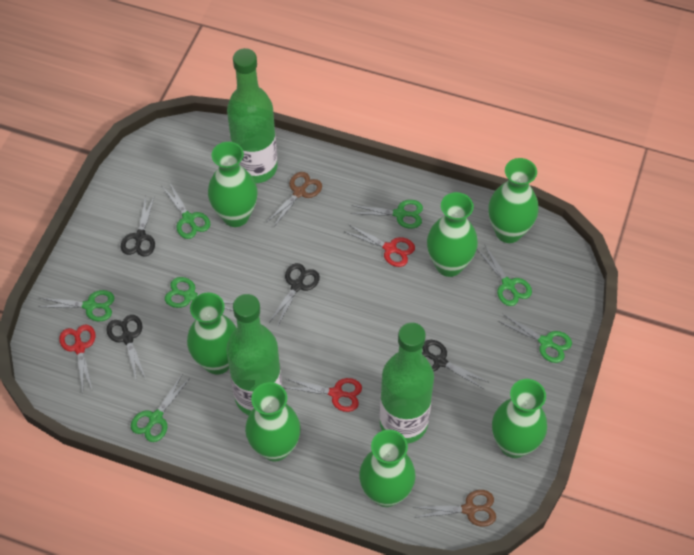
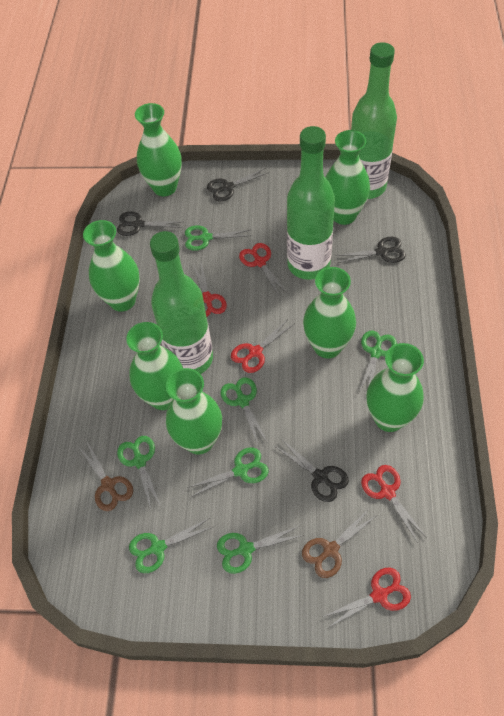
red scissors: 3 -> 5

